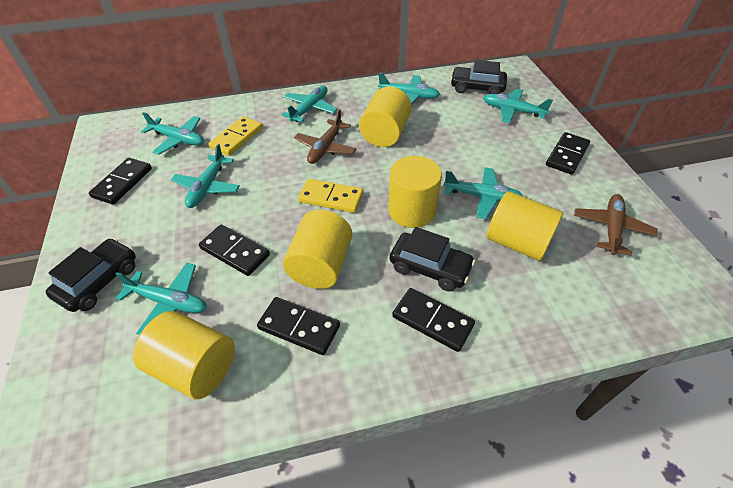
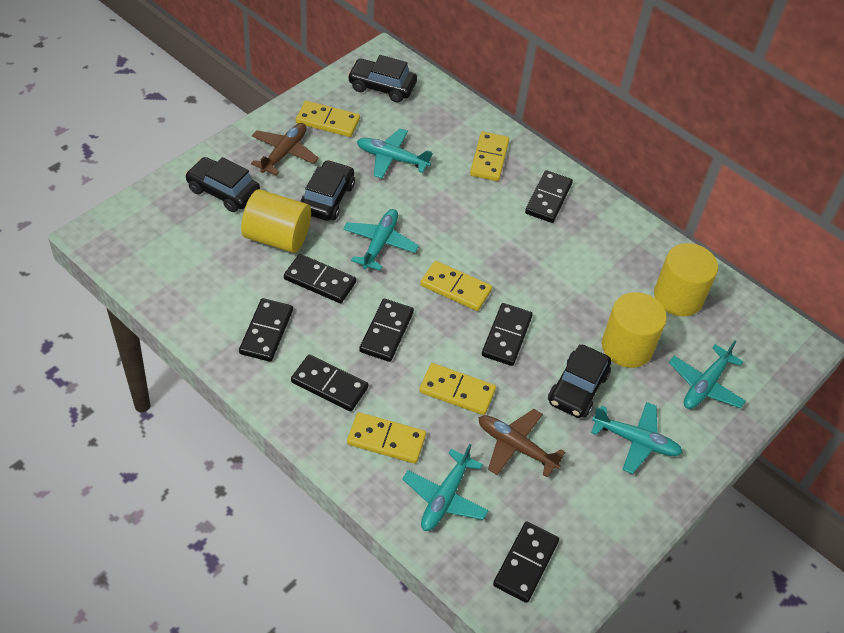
black car: 3 -> 4
black domino: 5 -> 7
turquoise plane: 7 -> 5
yellow cylinder: 5 -> 3
yellow domino: 2 -> 5

